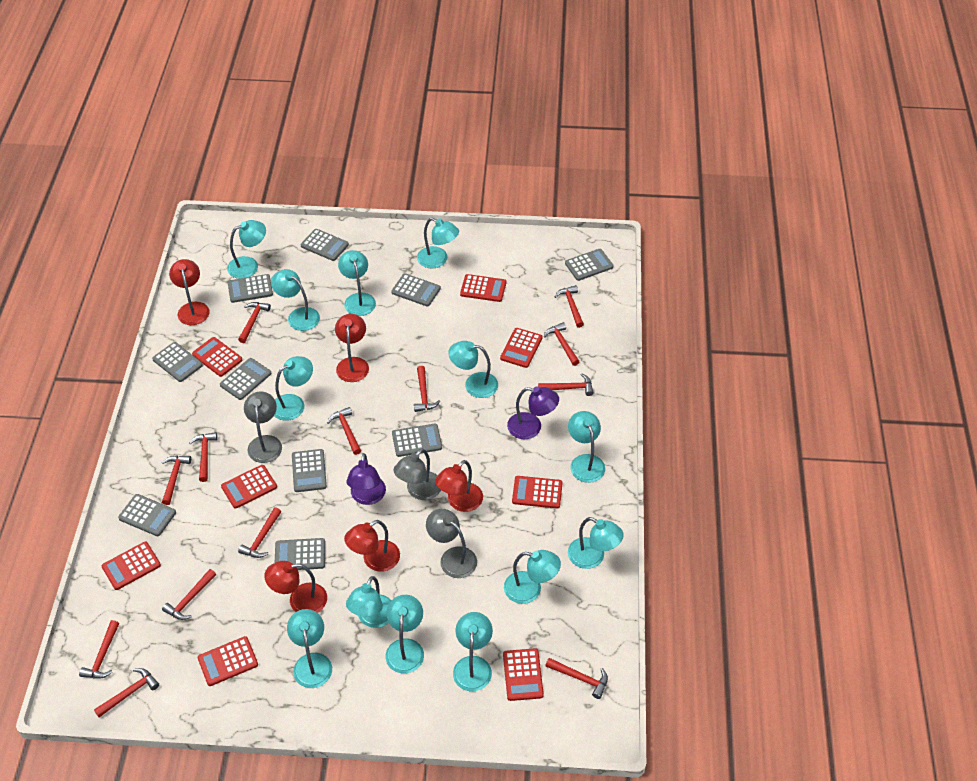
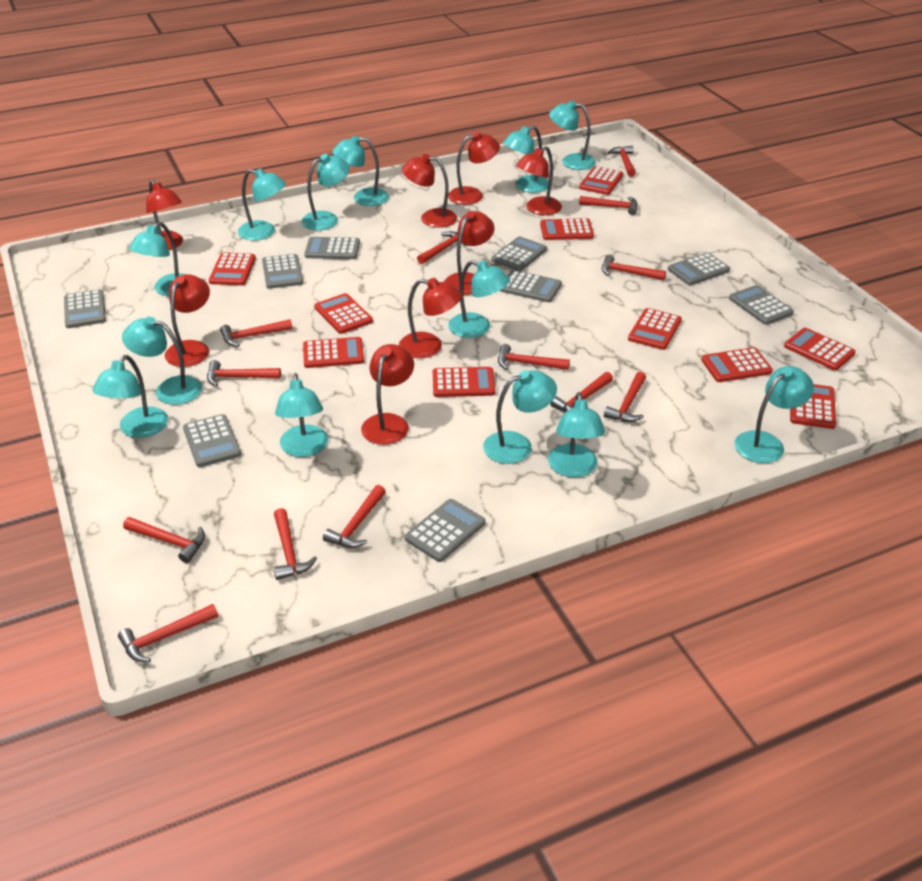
grey calculator: 10 -> 9
grey lamp: 3 -> 0
purple lamp: 2 -> 0
red calculator: 8 -> 10
red lamp: 5 -> 8

